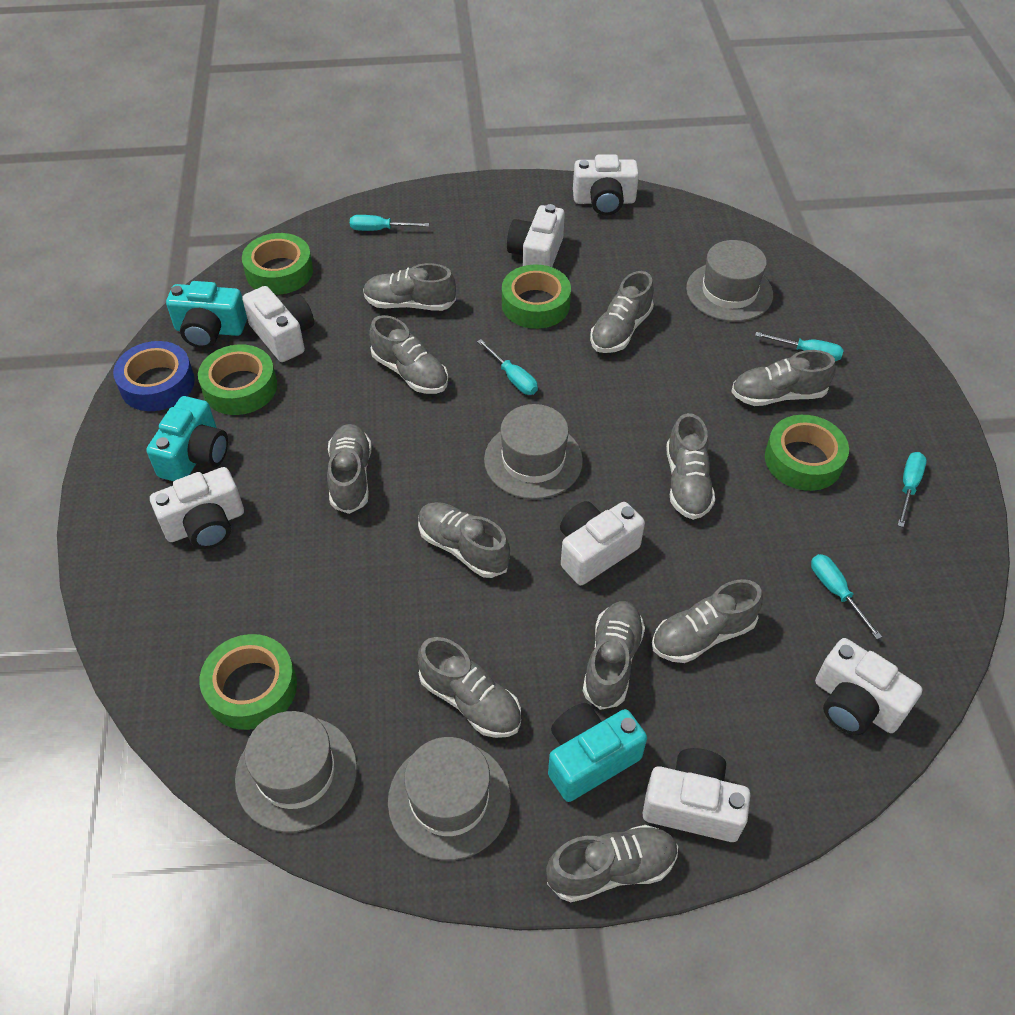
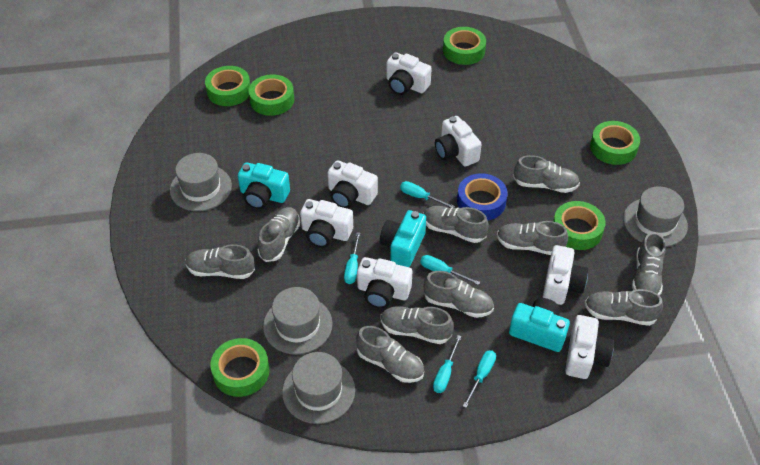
green tape: 5 -> 6
grey shoe: 11 -> 10

